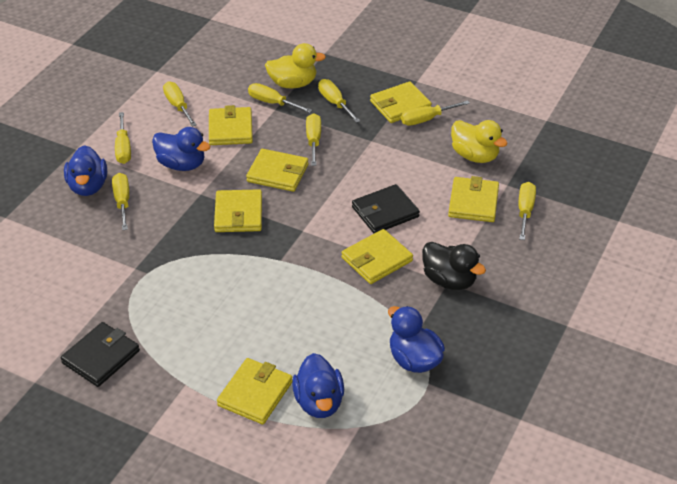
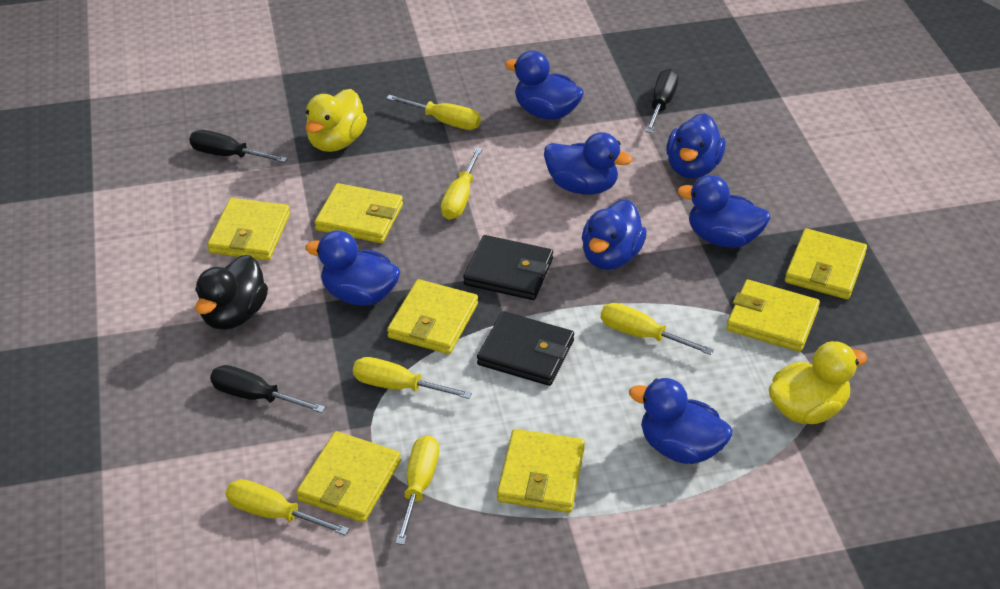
black screwdriver: 0 -> 3
blue duck: 4 -> 7
yellow screwdriver: 8 -> 6

